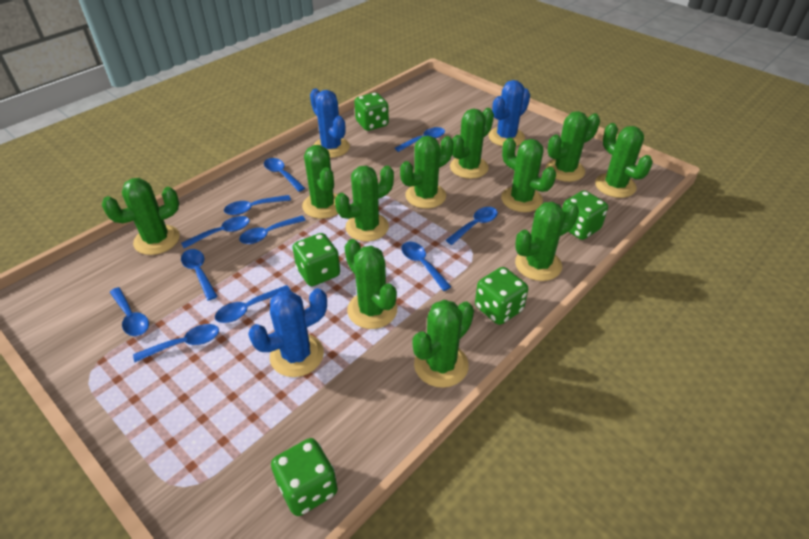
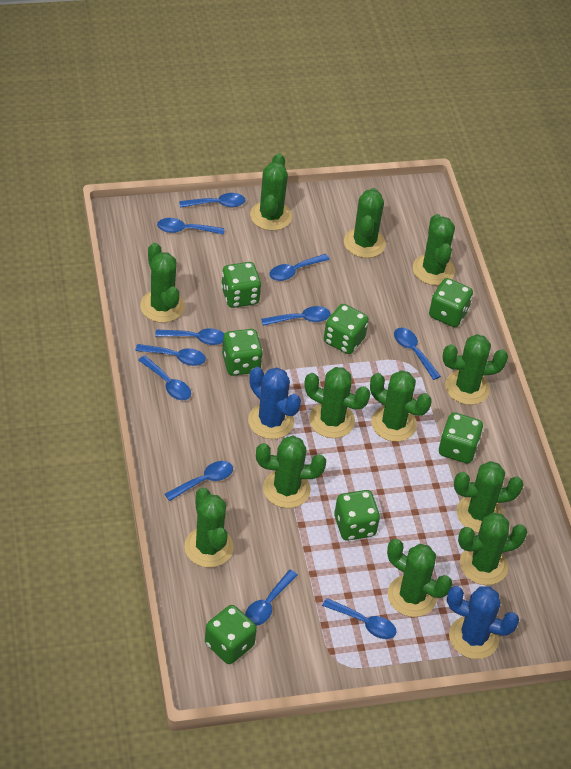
blue cactus: 3 -> 2
green cactus: 11 -> 12
green dice: 5 -> 7

